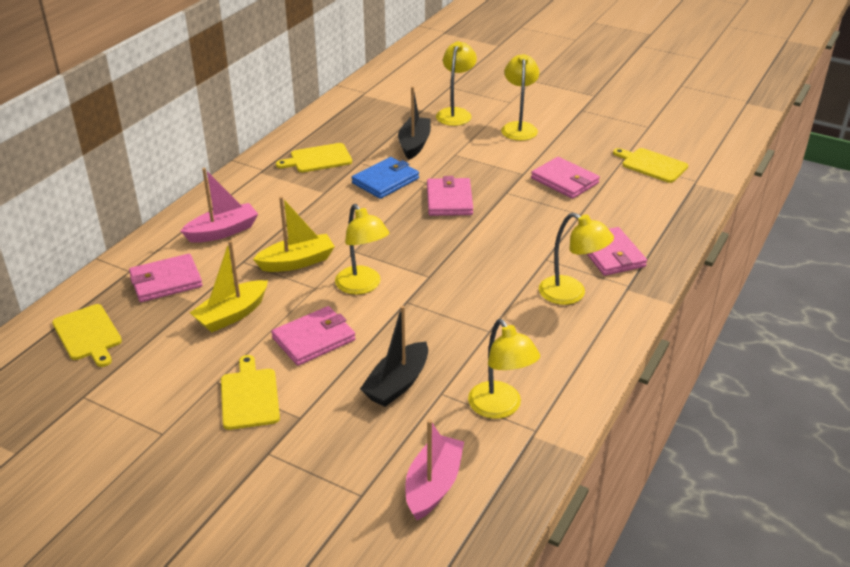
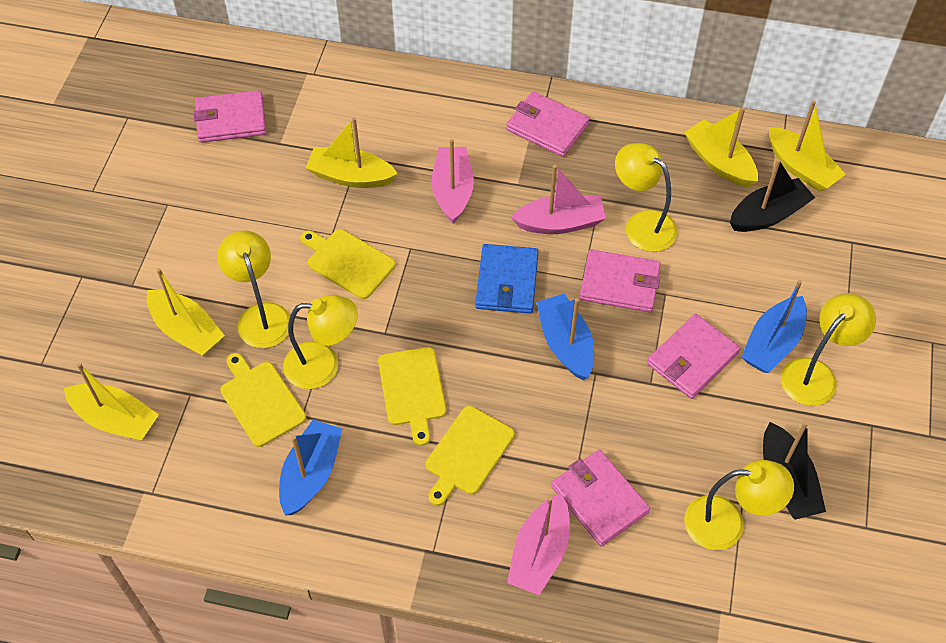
blue boat: 0 -> 3
pink boat: 2 -> 3
yellow boat: 2 -> 5

